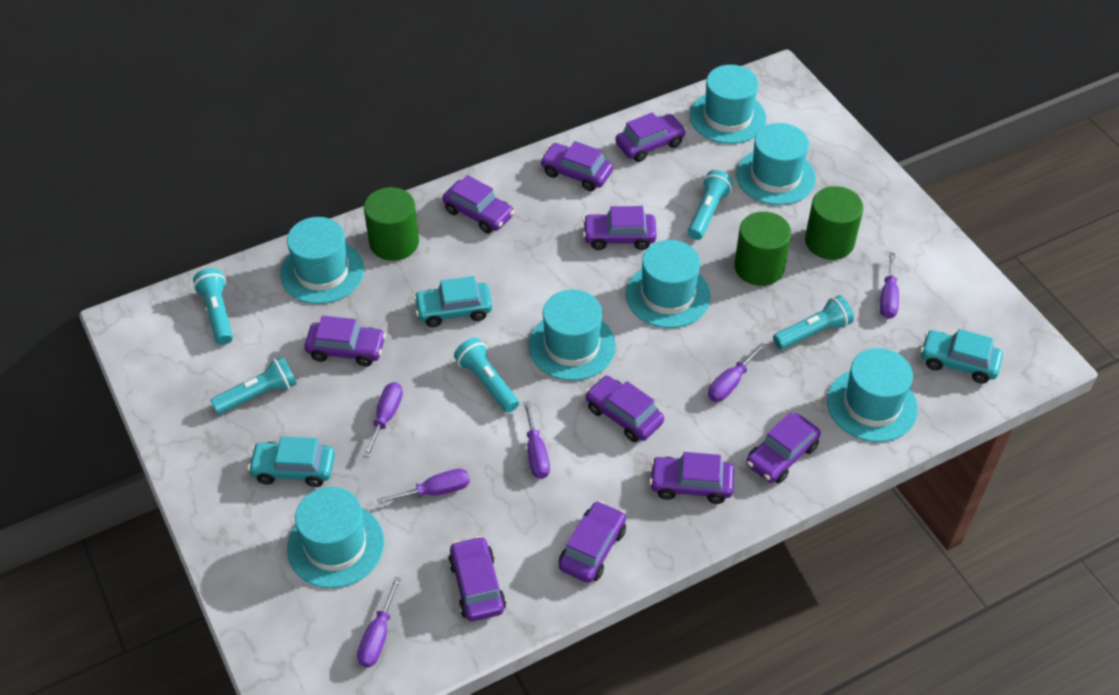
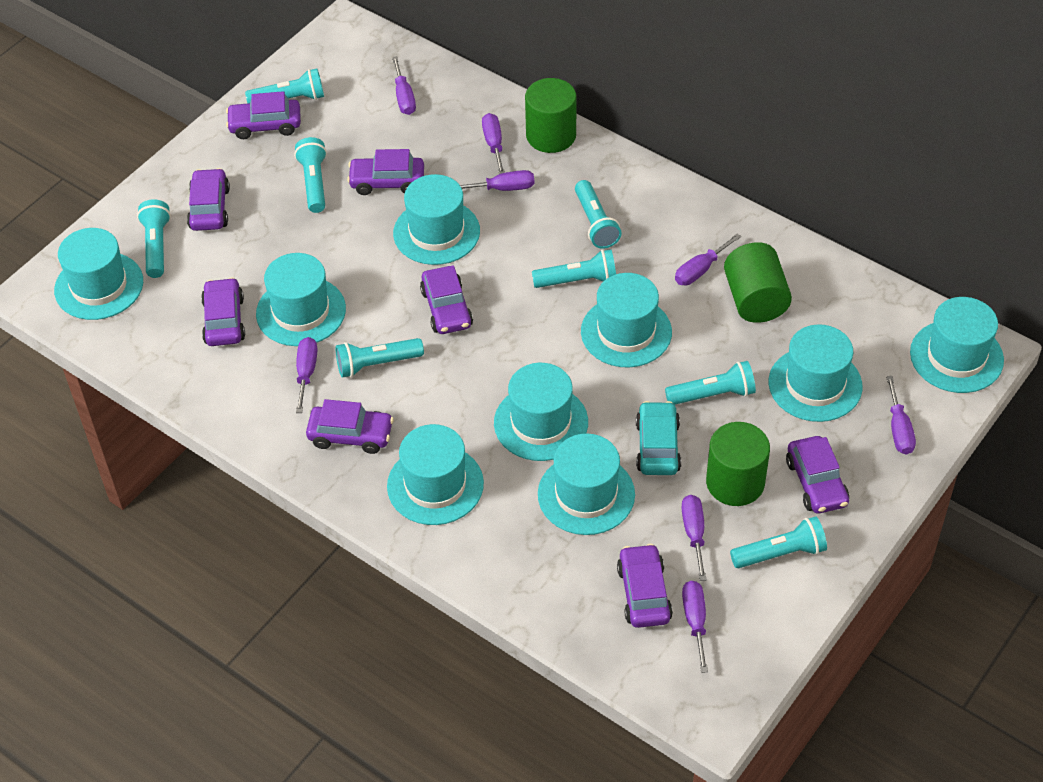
purple car: 10 -> 8
purple screwdriver: 6 -> 8
turquoise car: 3 -> 1
turquoise flashlight: 5 -> 8
turquoise hat: 7 -> 9

